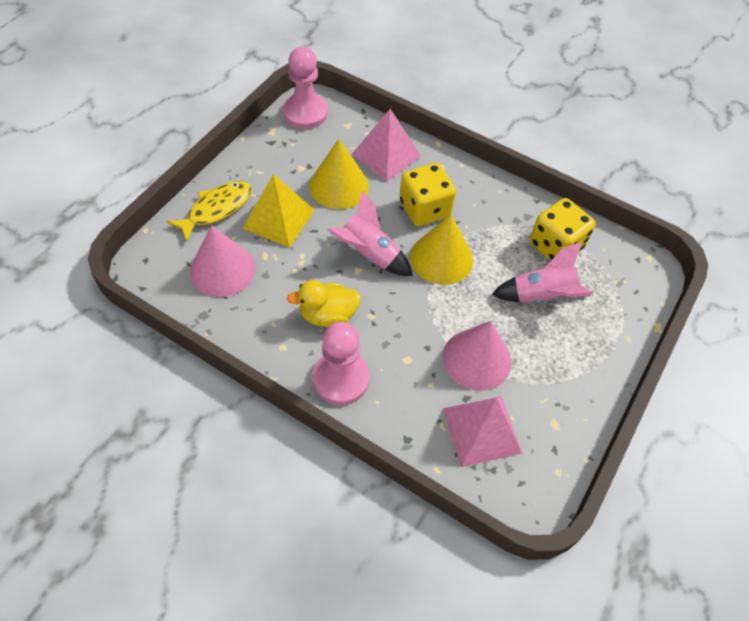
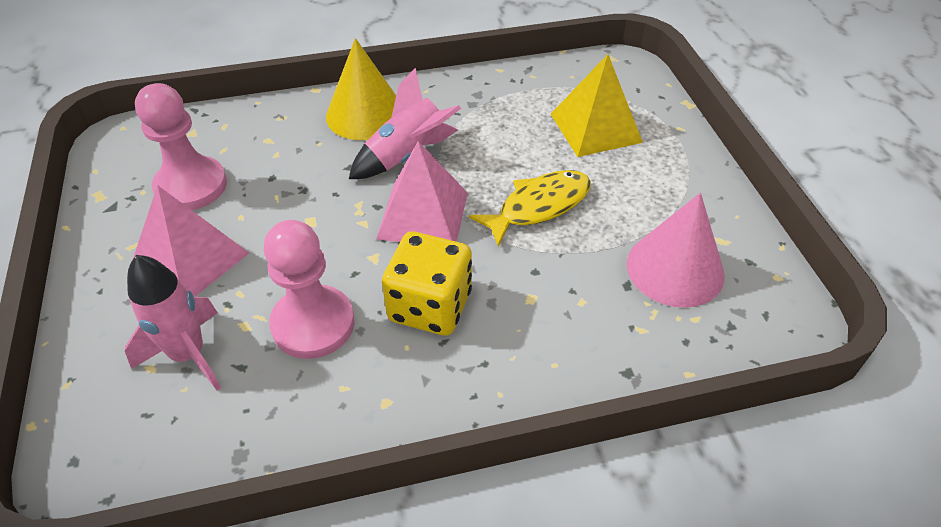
pink cone: 2 -> 1
yellow cone: 2 -> 1
yellow dice: 2 -> 1
yellow duck: 1 -> 0

